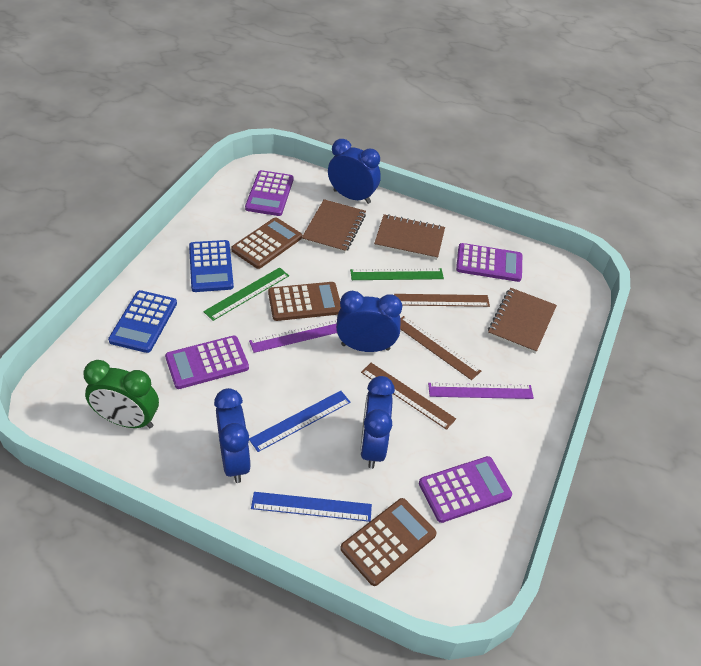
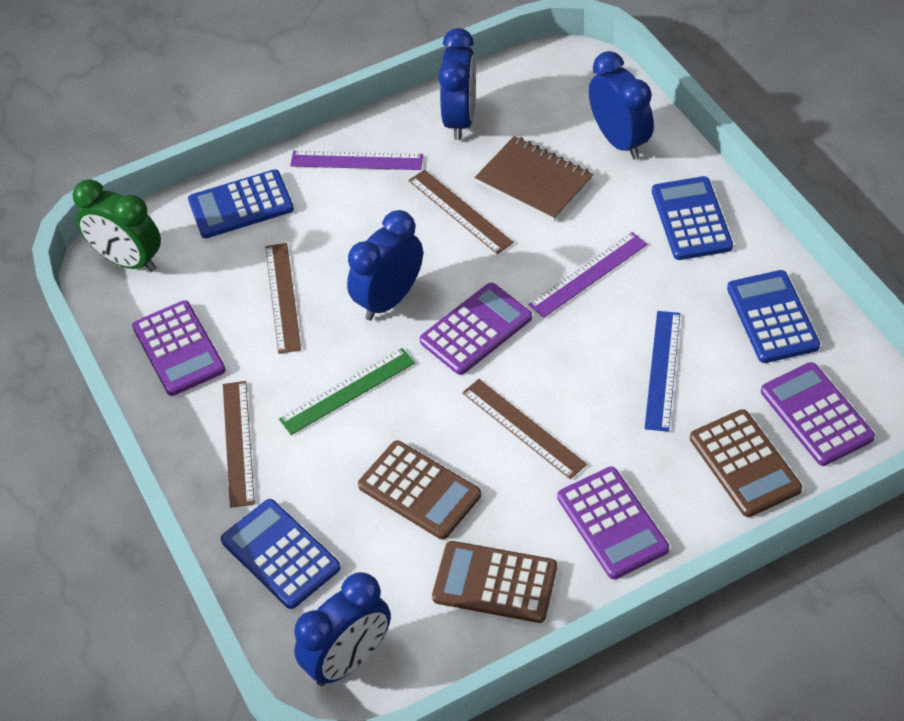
blue calculator: 2 -> 4
blue ruler: 2 -> 1
brown notebook: 3 -> 1
brown ruler: 3 -> 4
green ruler: 2 -> 1

